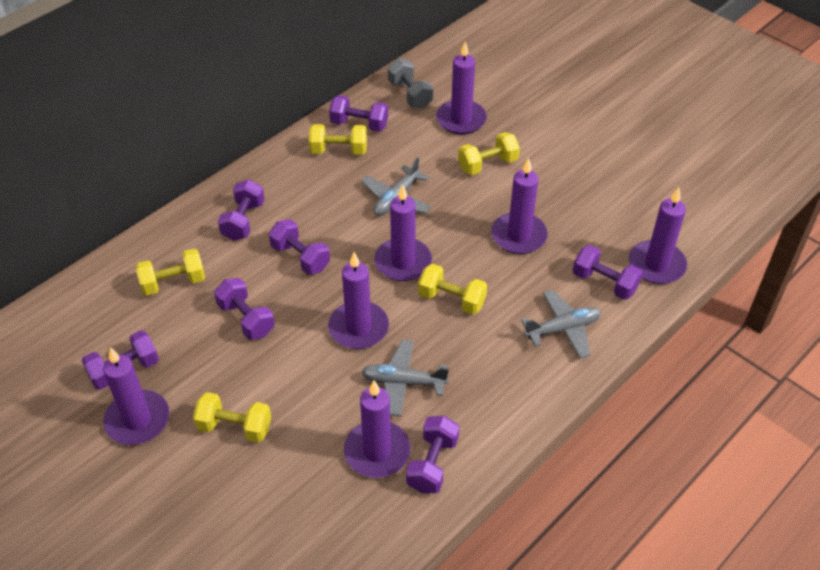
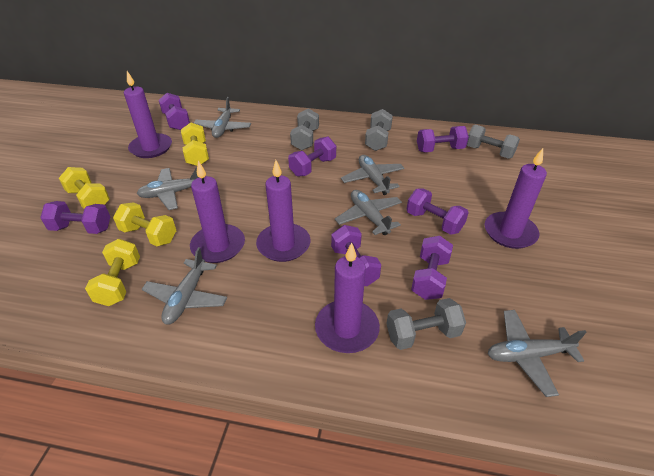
grey dumbbell: 1 -> 4
grey plane: 3 -> 6
purple candle: 7 -> 5
yellow dumbbell: 5 -> 4

